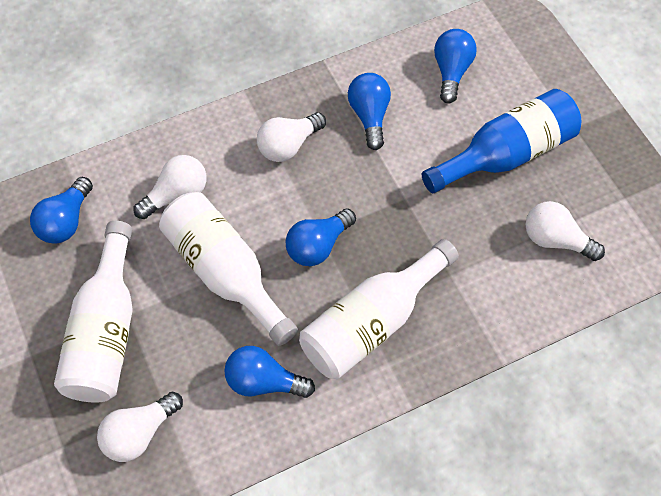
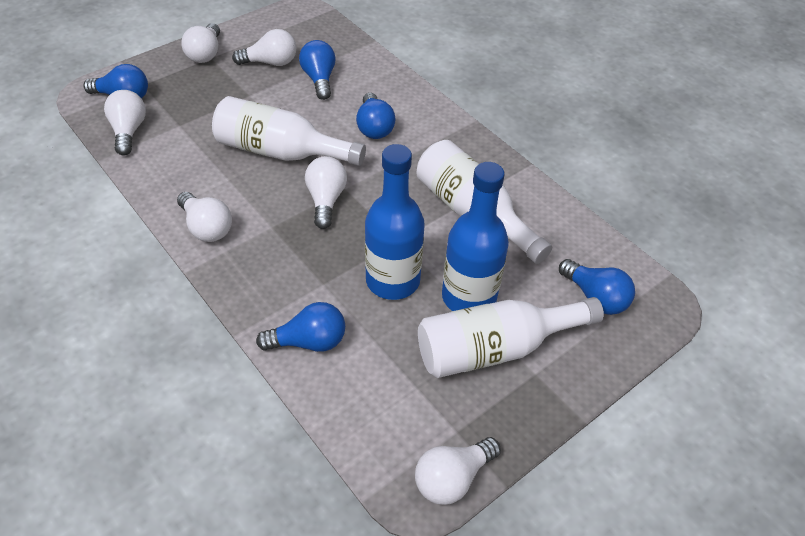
blue bottle: 1 -> 2
white light bulb: 4 -> 6

